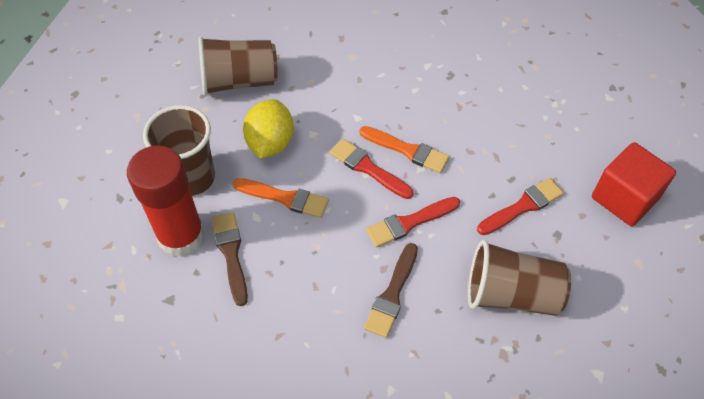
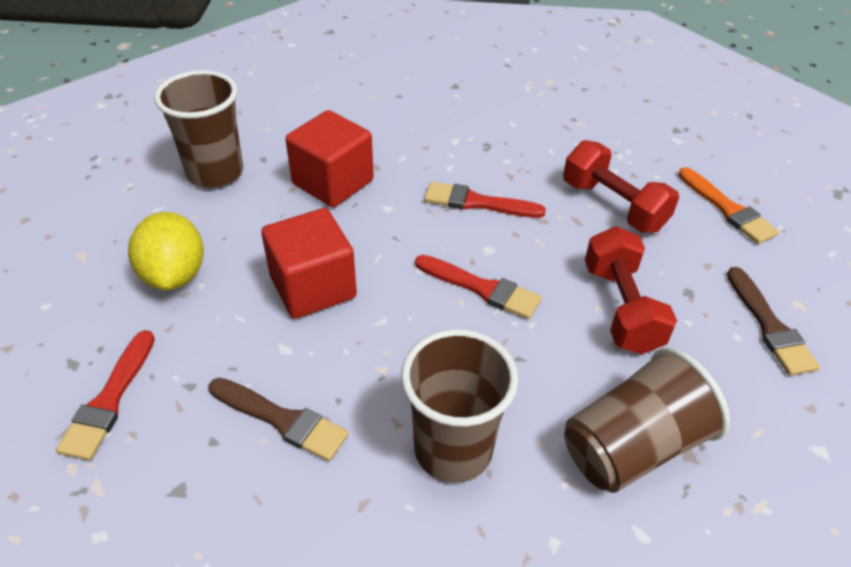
orange brush: 2 -> 1
red cube: 1 -> 2
red dumbbell: 0 -> 2
red glue stick: 1 -> 0

